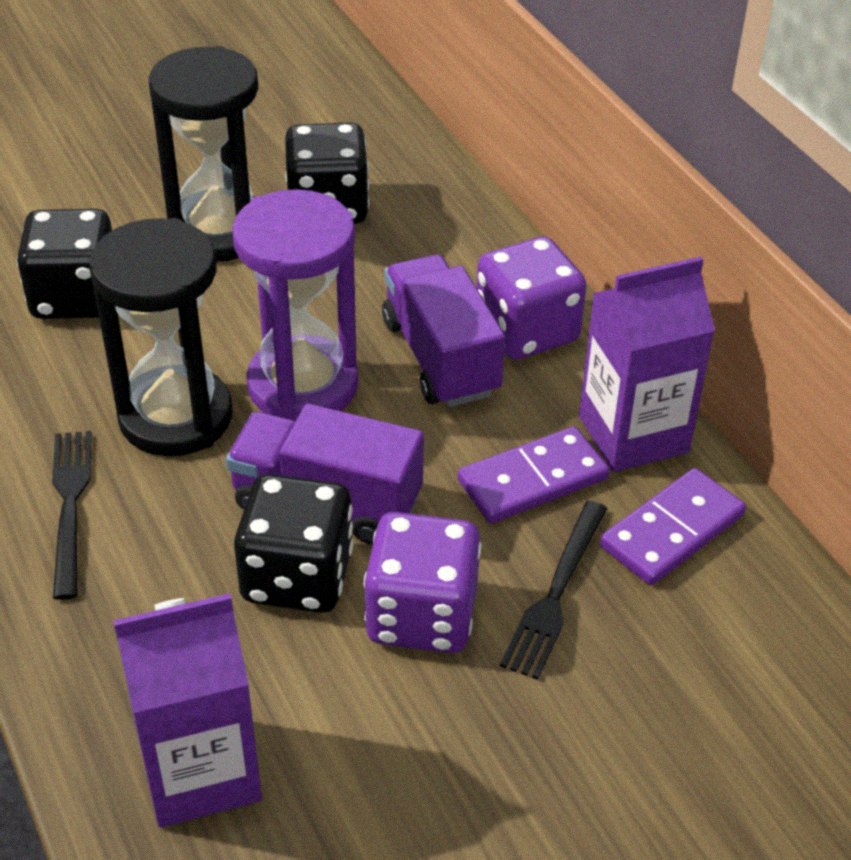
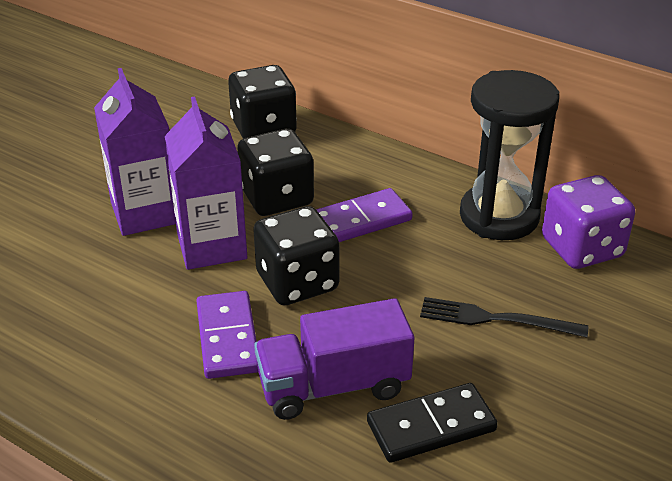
black domino: 0 -> 1
black fork: 2 -> 1
black hourglass: 2 -> 1
purple dice: 2 -> 1
purple hourglass: 1 -> 0
purple truck: 2 -> 1

